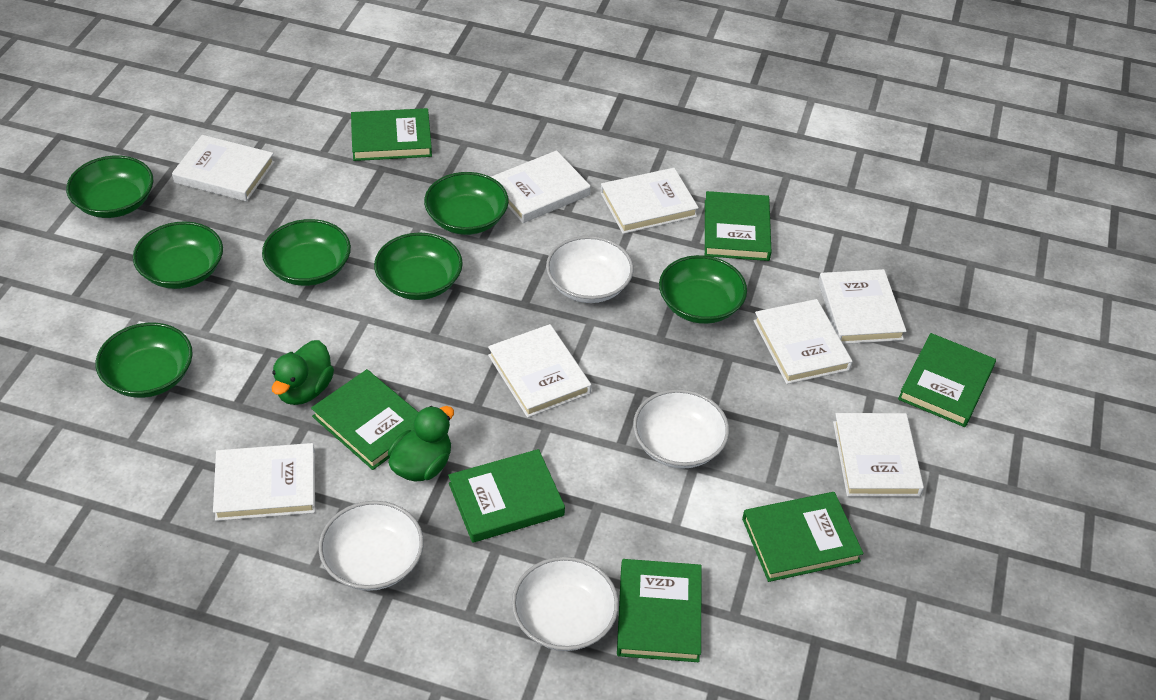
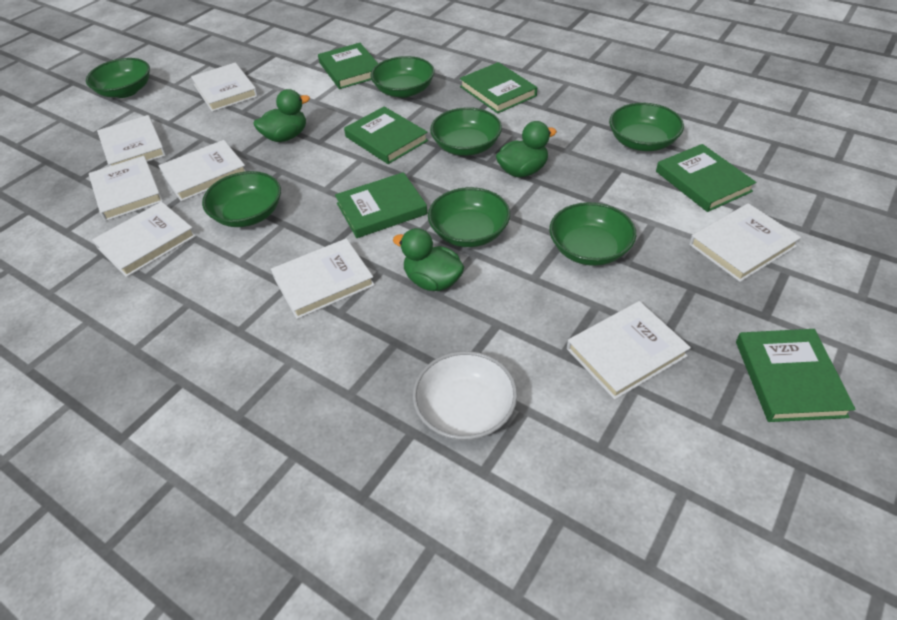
green book: 7 -> 6
green duck: 2 -> 3
white bowl: 4 -> 1

